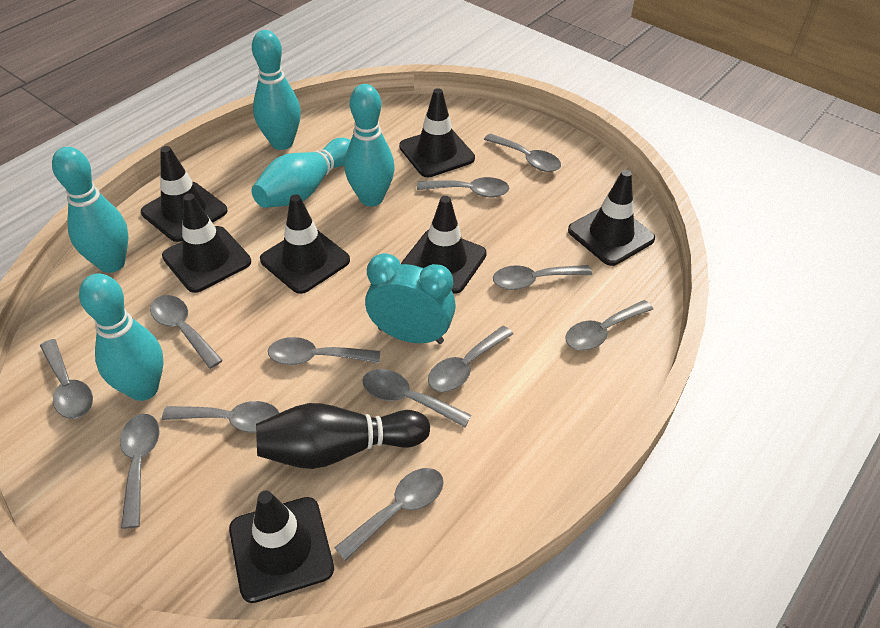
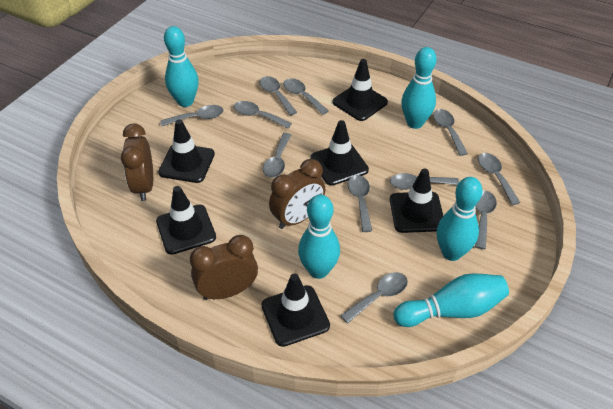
black bowling pin: 1 -> 0
black traffic cone: 7 -> 6
brown clock: 0 -> 3
grey spoon: 12 -> 11
turquoise clock: 1 -> 0

